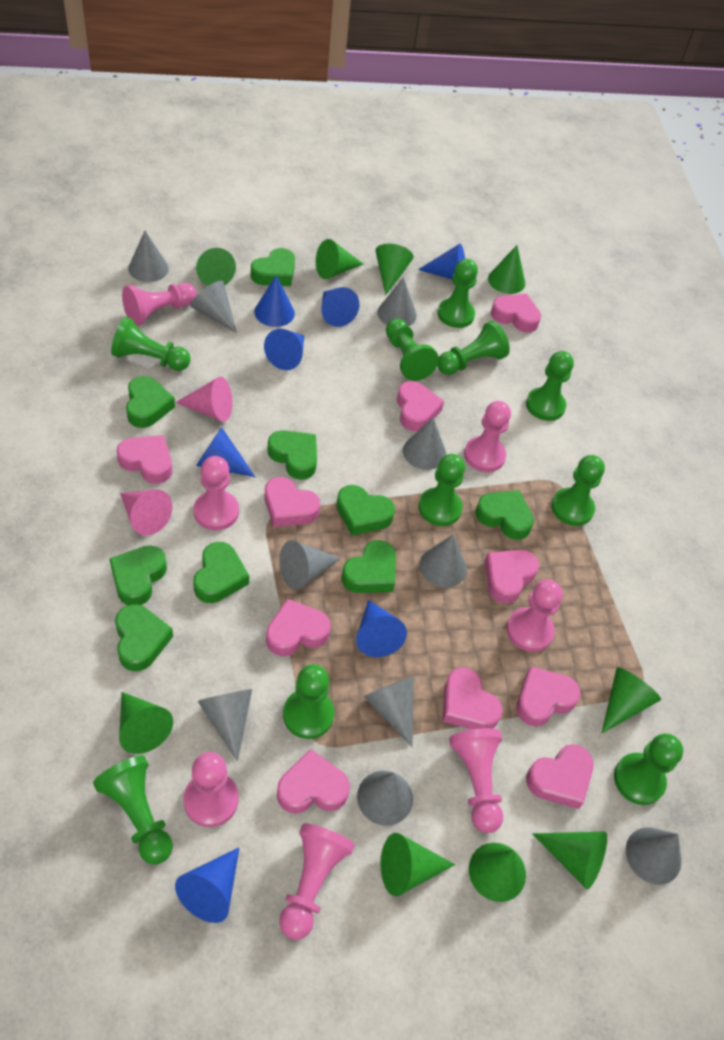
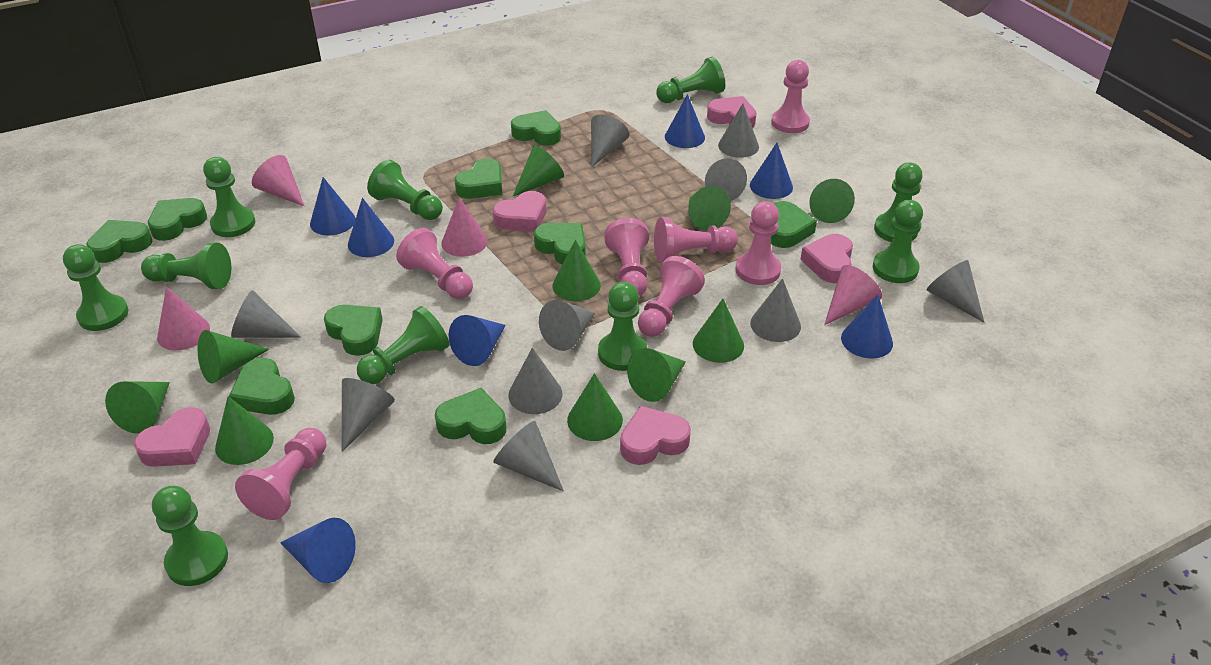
green cone: 9 -> 10
pink cone: 2 -> 4
pink heart: 10 -> 5

